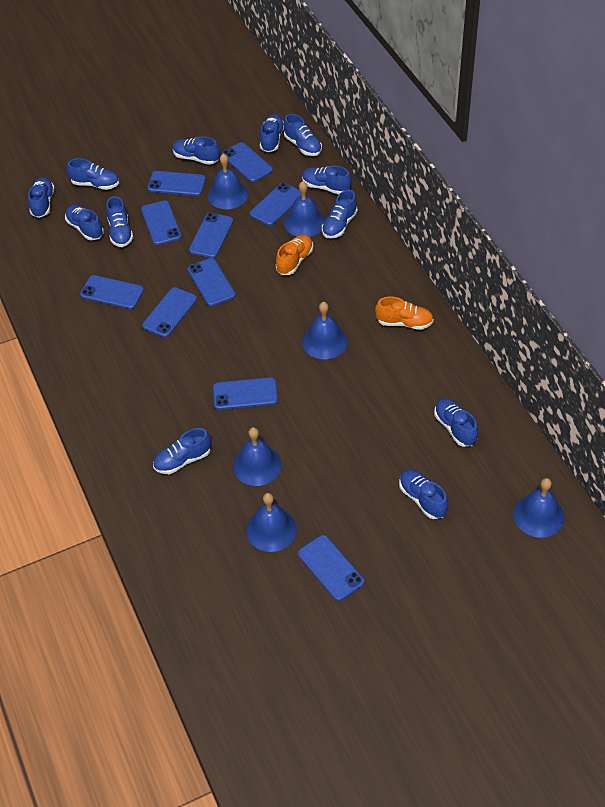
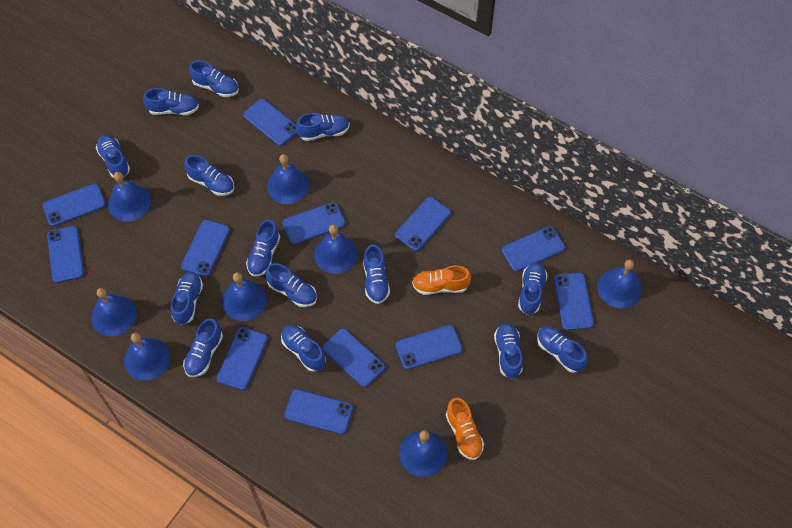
blue bell: 6 -> 8
blue phone: 10 -> 12
blue shoe: 12 -> 14

